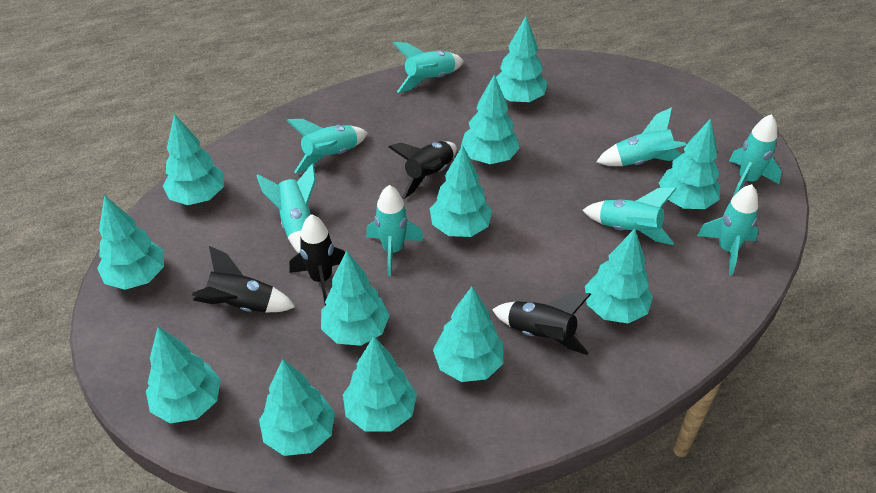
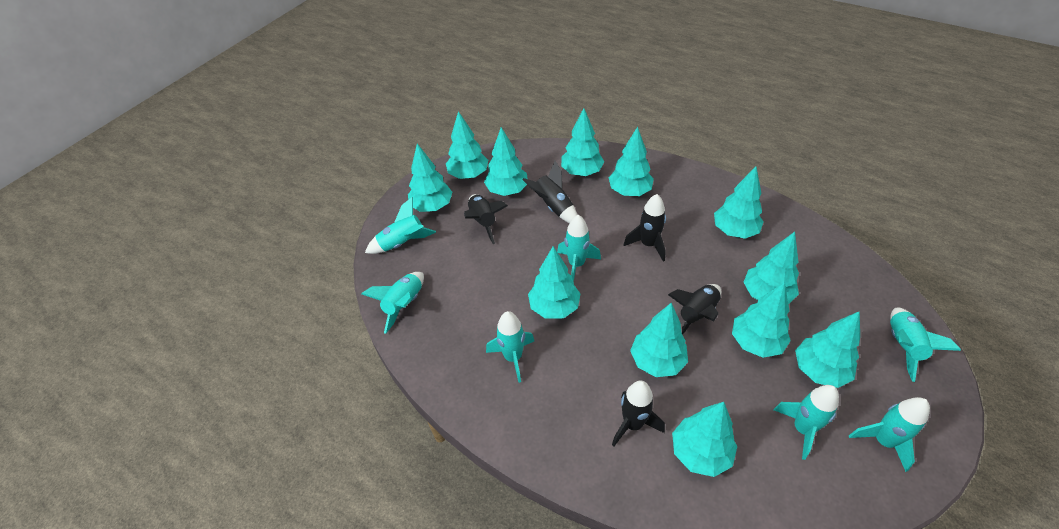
black rocket: 4 -> 5
turquoise rocket: 8 -> 7

